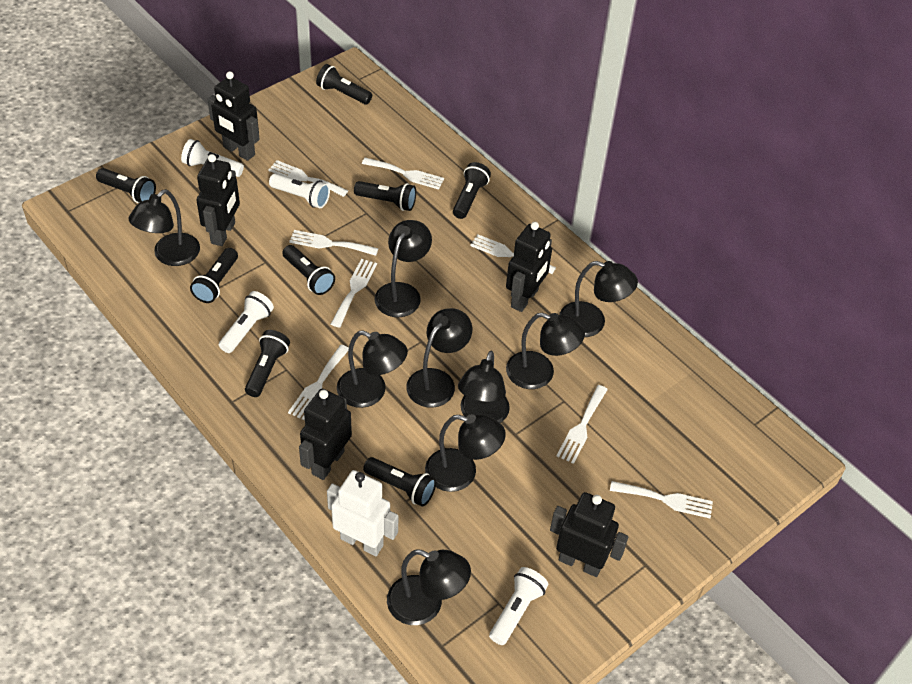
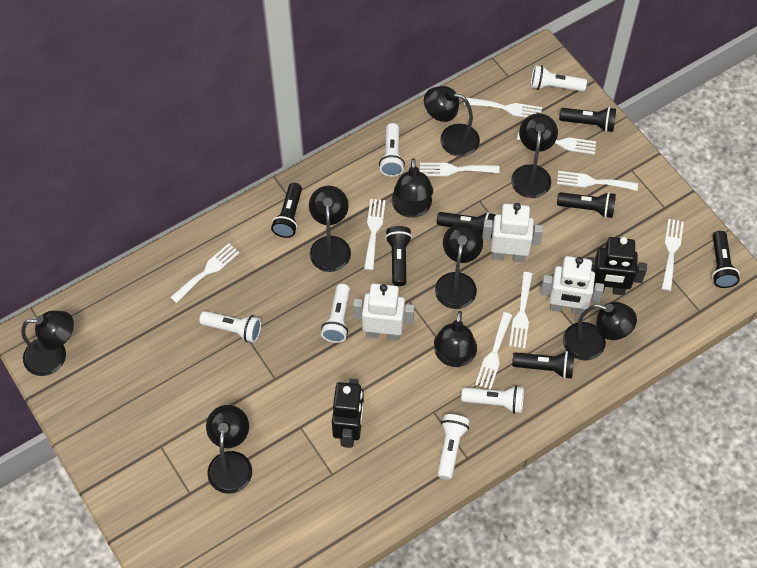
black flashlight: 8 -> 7
black robot: 5 -> 2
white flashlight: 4 -> 6
white fork: 8 -> 9
white robot: 1 -> 3

